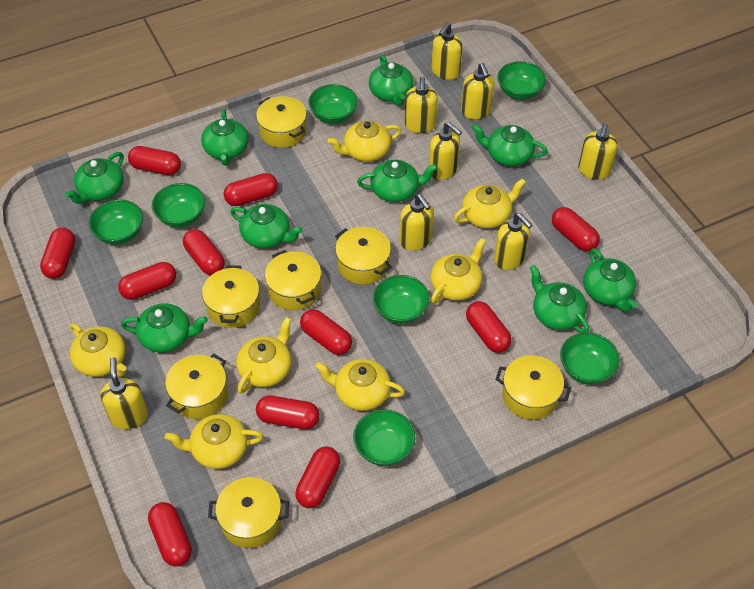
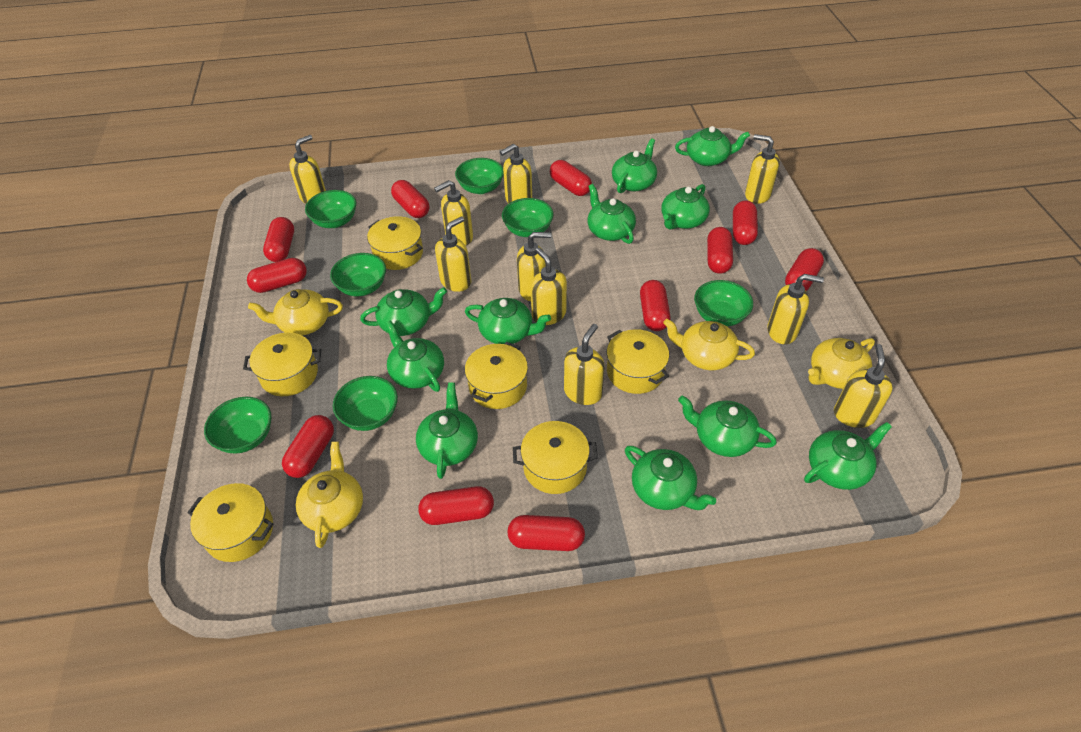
green teapot: 9 -> 11
yellow pot: 7 -> 6
yellow soap dispenser: 8 -> 10
yellow teapot: 7 -> 4

